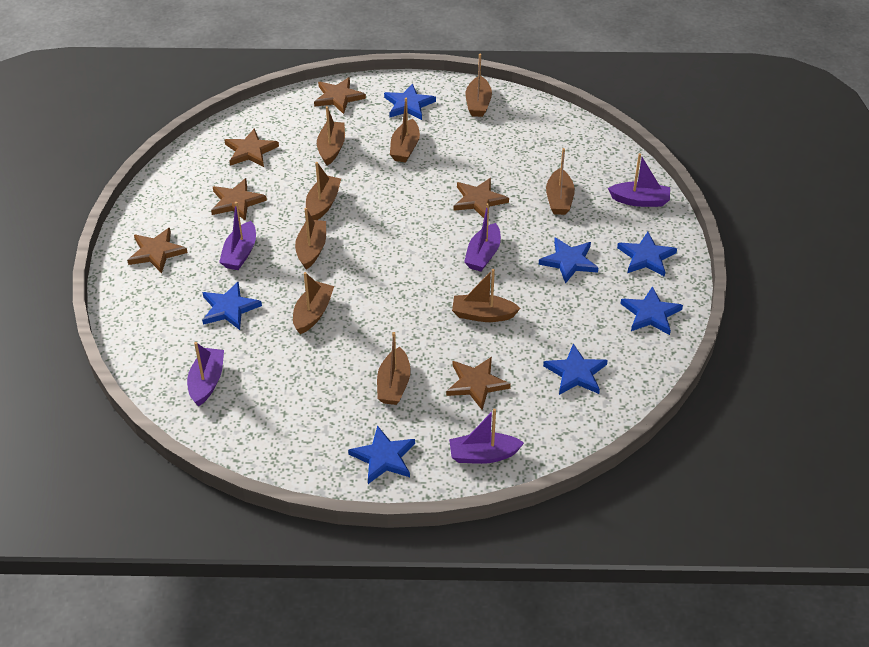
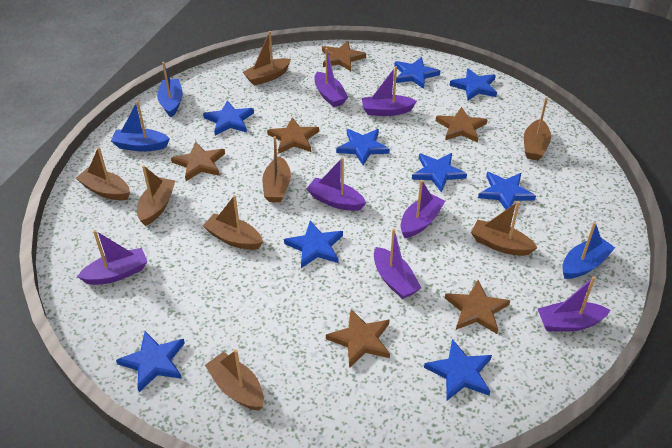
blue boat: 0 -> 3
blue star: 7 -> 9
brown boat: 9 -> 8
purple boat: 5 -> 7

